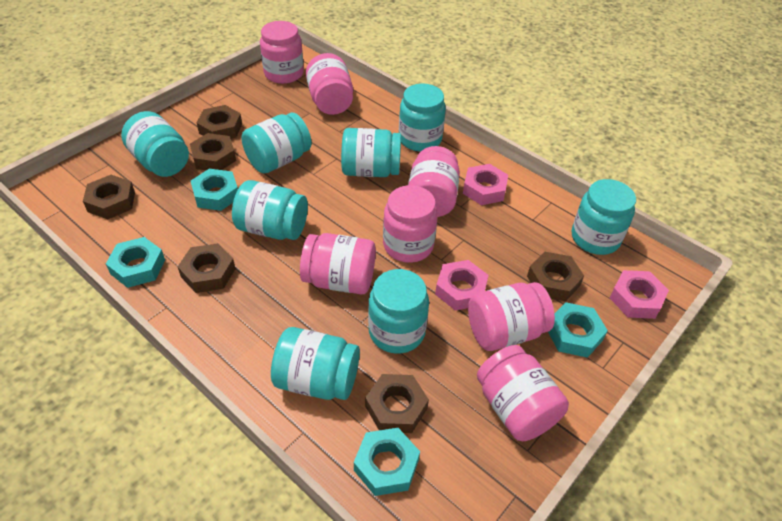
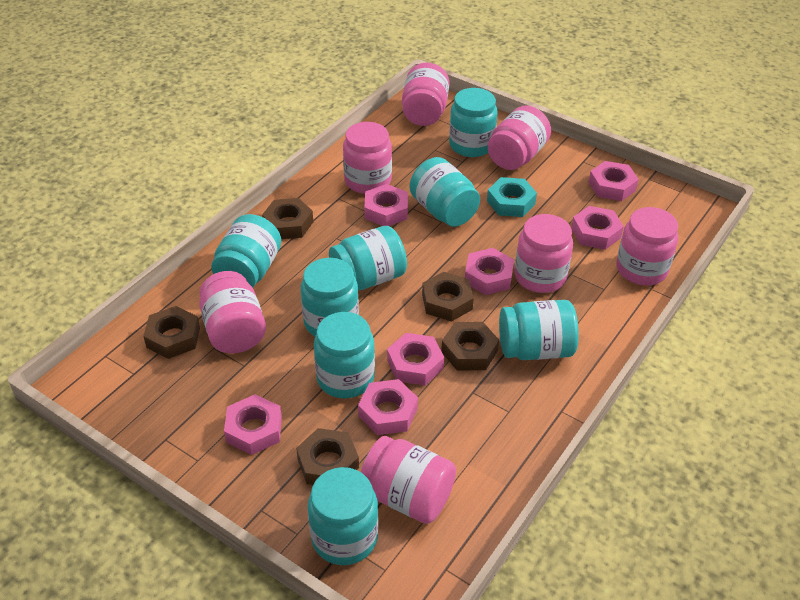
brown nut: 6 -> 5
pink nut: 3 -> 7
turquoise nut: 4 -> 1

